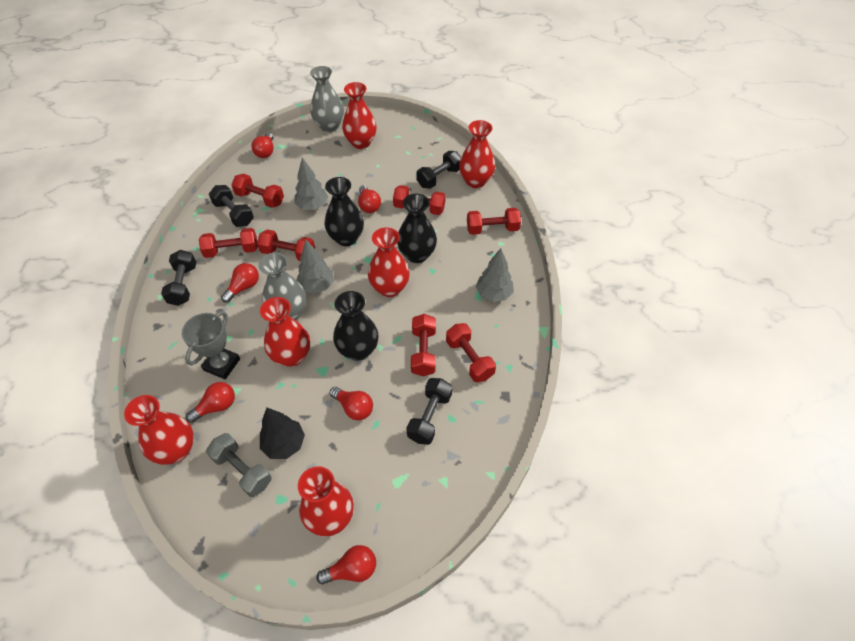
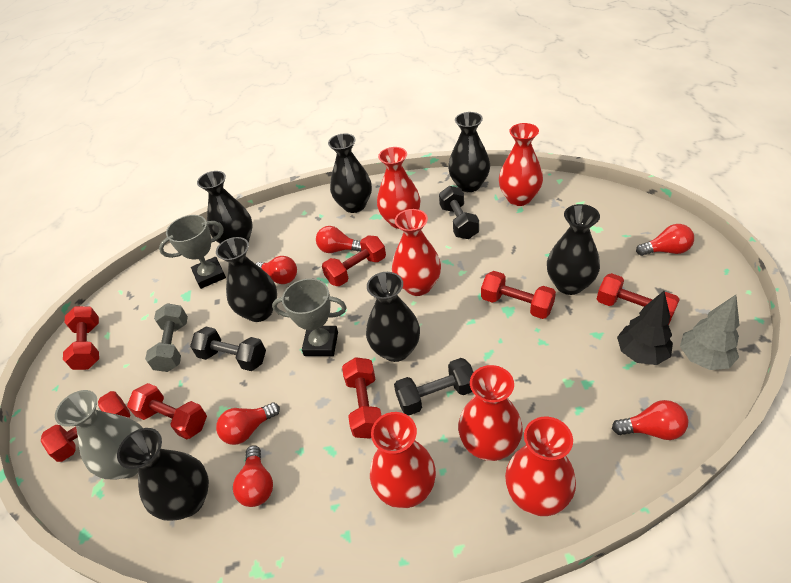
black dumbbell: 4 -> 3
black vase: 3 -> 7
grey tree: 3 -> 1
grey trophy: 1 -> 2
grey vase: 2 -> 1

